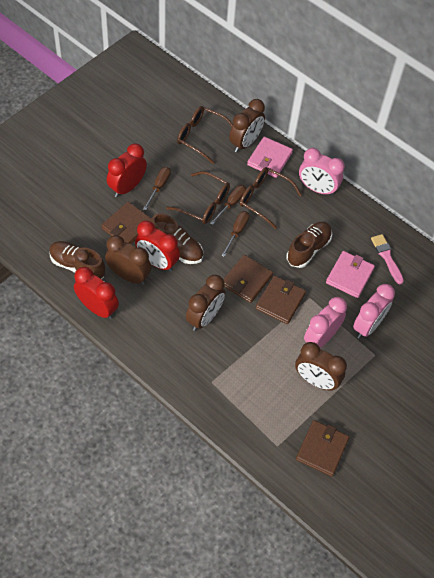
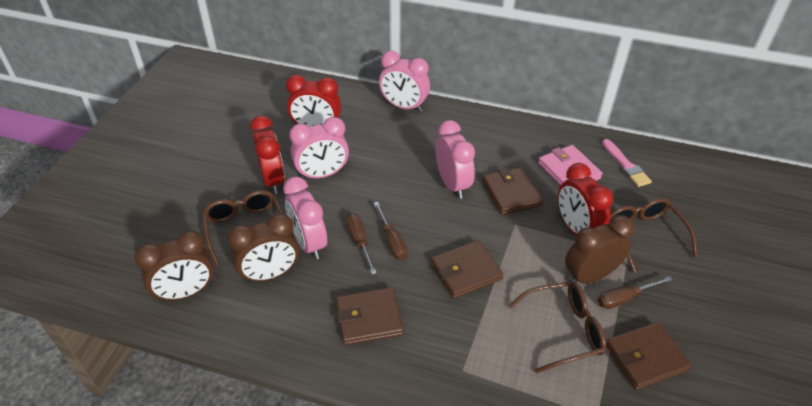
brown clock: 4 -> 3
brown shoe: 3 -> 0
pink clock: 3 -> 4
pink wallet: 2 -> 1

